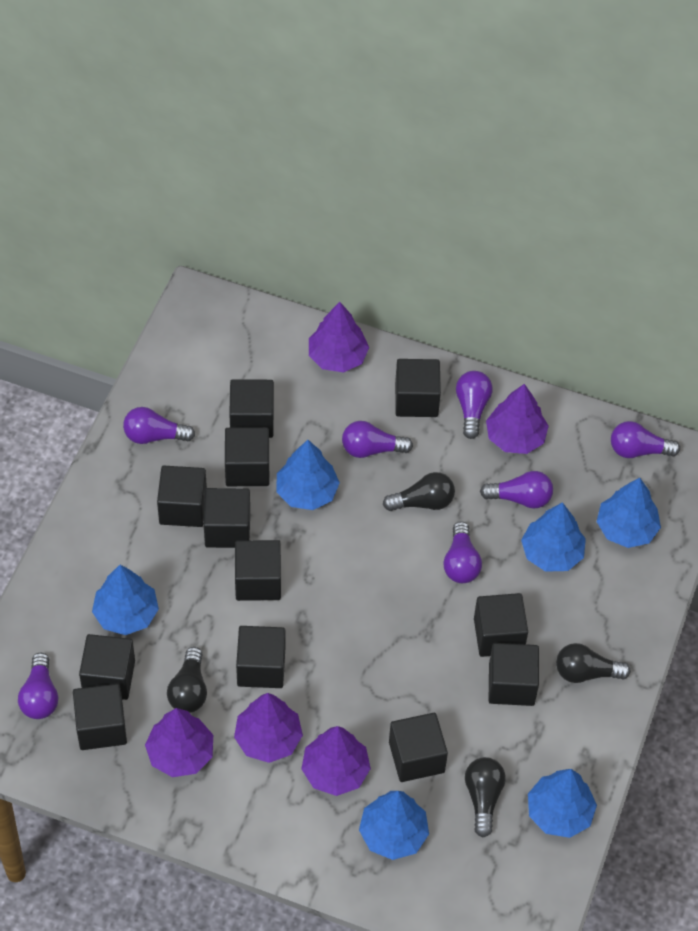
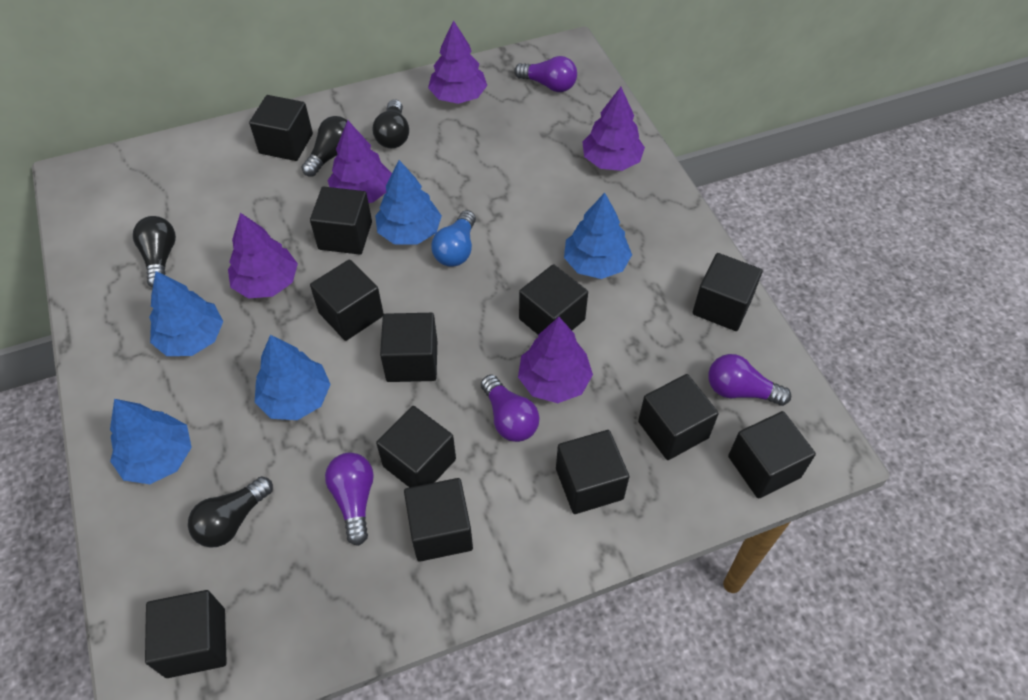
blue light bulb: 0 -> 1
blue tree: 6 -> 5
purple light bulb: 7 -> 4

